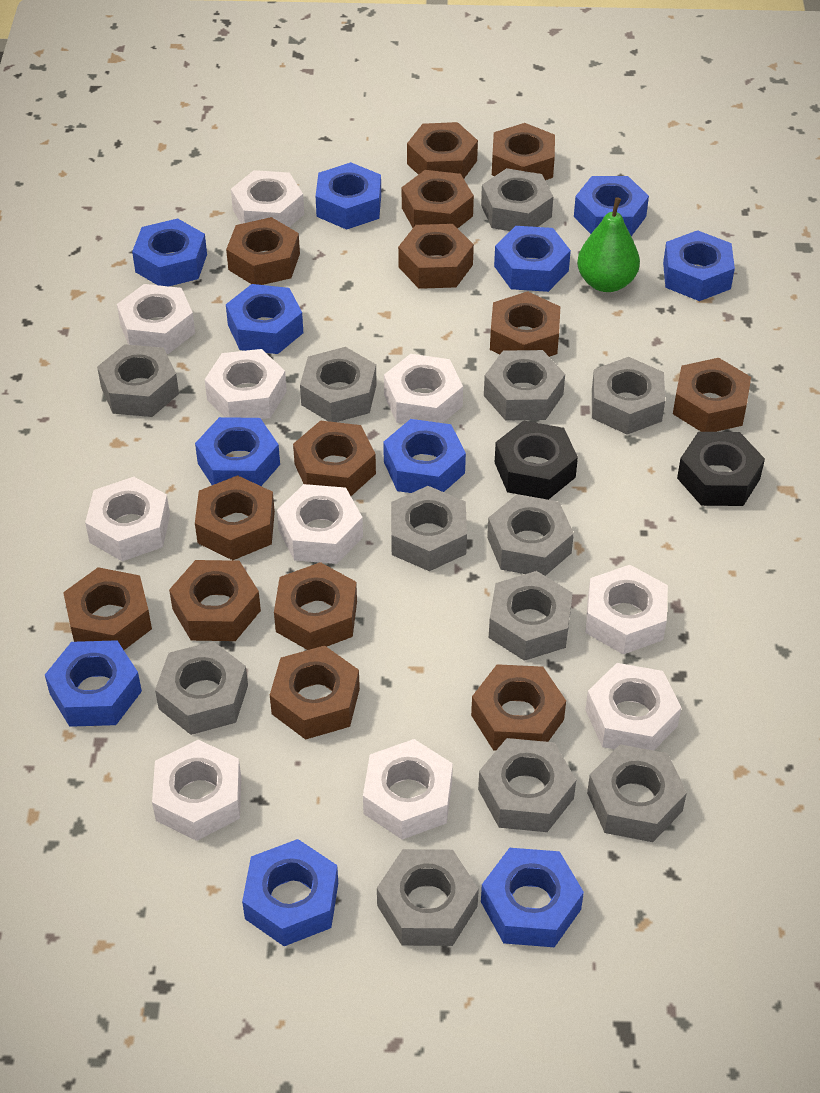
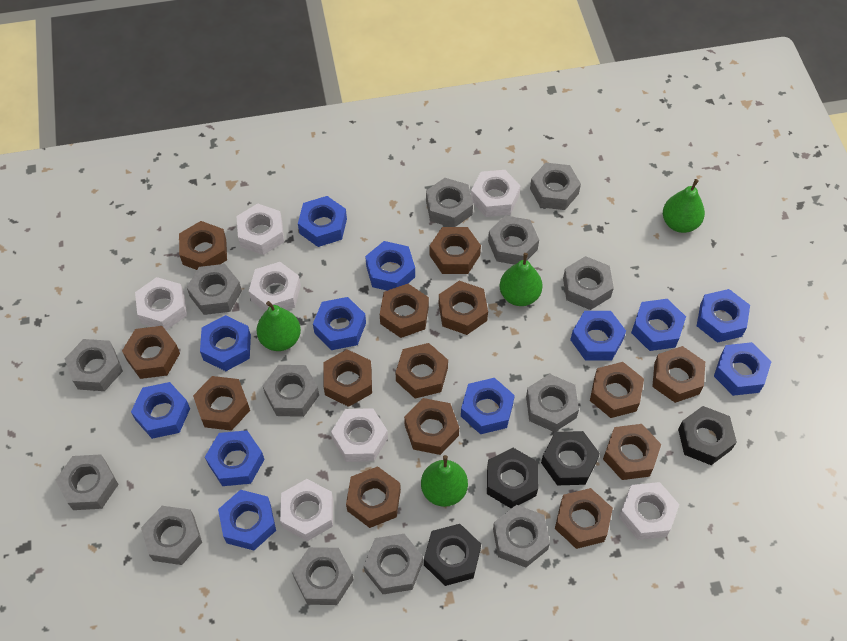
black nut: 2 -> 4
blue nut: 11 -> 12
green pear: 1 -> 4
grey nut: 12 -> 13
white nut: 10 -> 7

